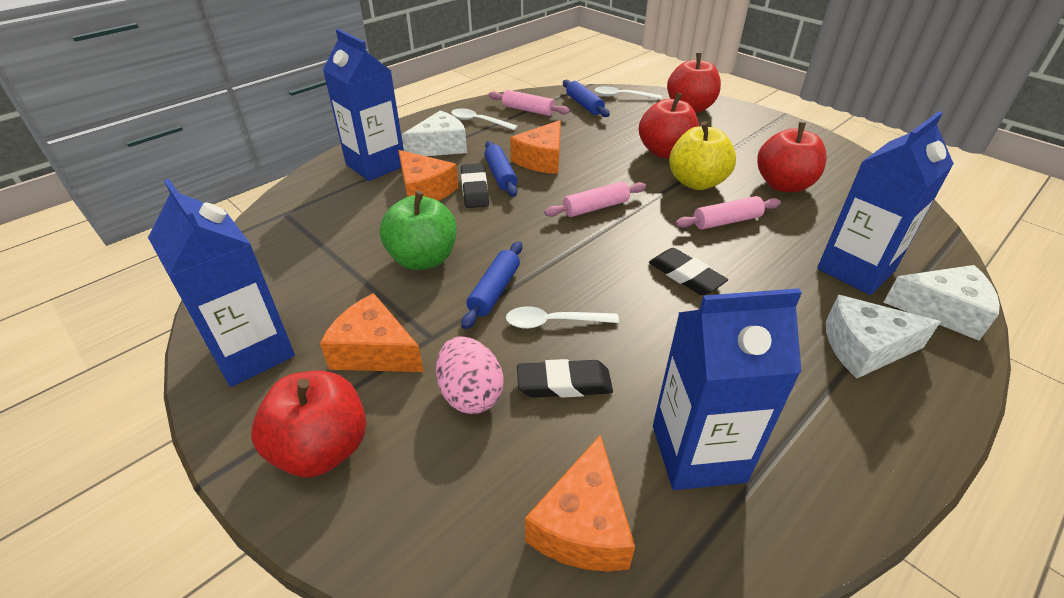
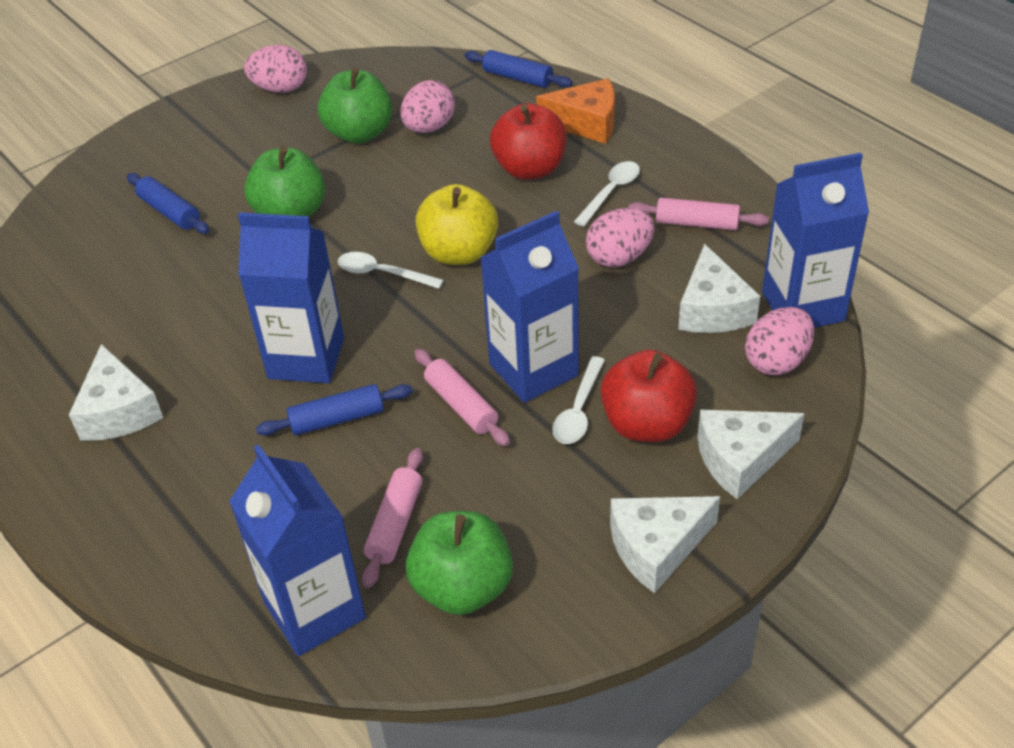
black eraser: 3 -> 0
green apple: 1 -> 3
orange cheese: 4 -> 1
pink egg: 1 -> 4
red apple: 4 -> 2
white cheese: 3 -> 4

